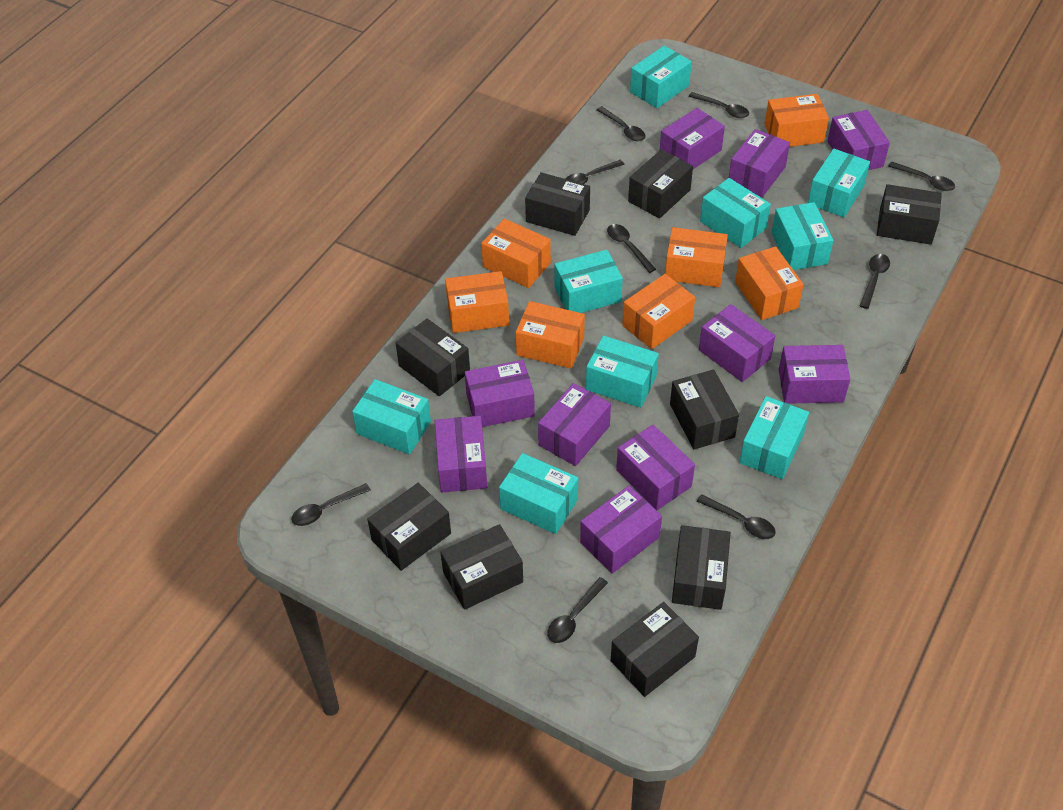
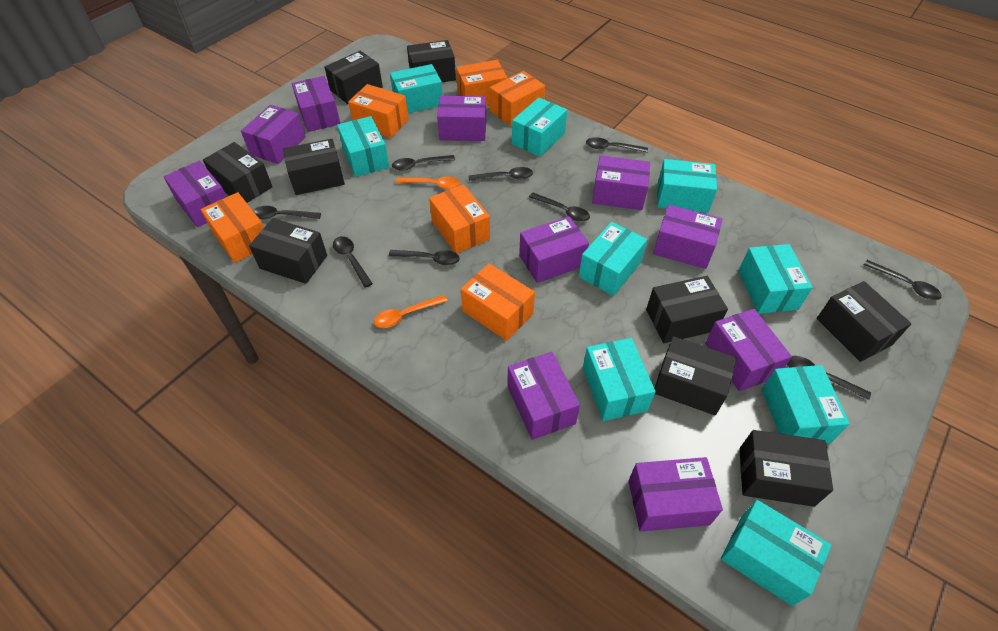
orange box: 7 -> 6
orange spoon: 0 -> 2

